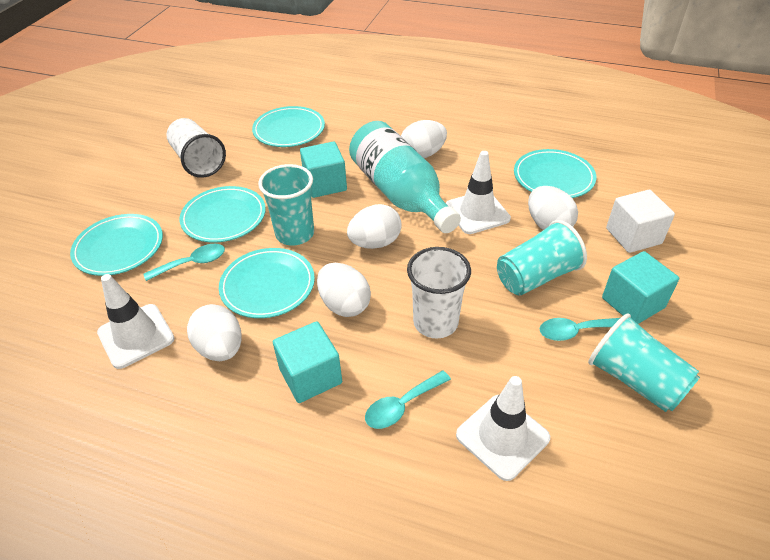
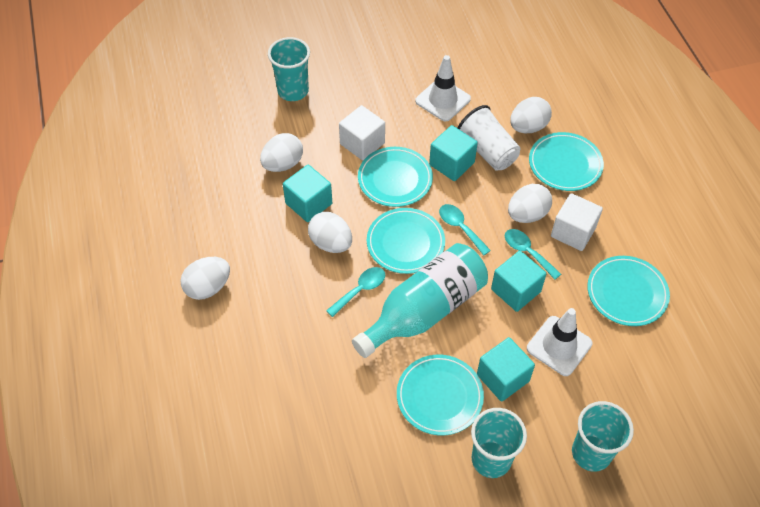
turquoise cube: 3 -> 4
white cube: 1 -> 2
white cup: 2 -> 1
white traffic cone: 3 -> 2

